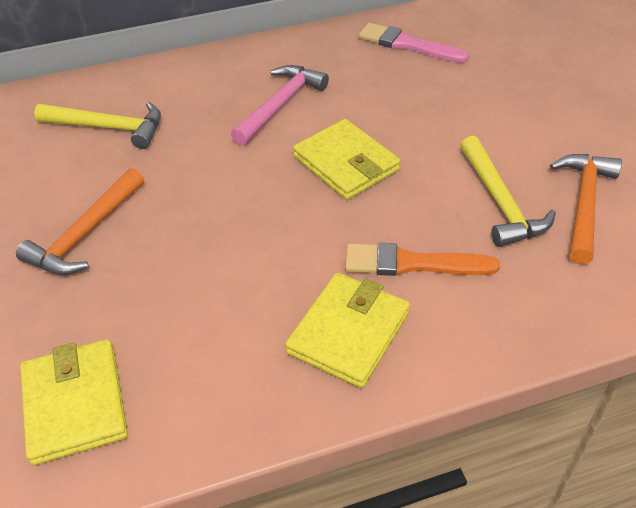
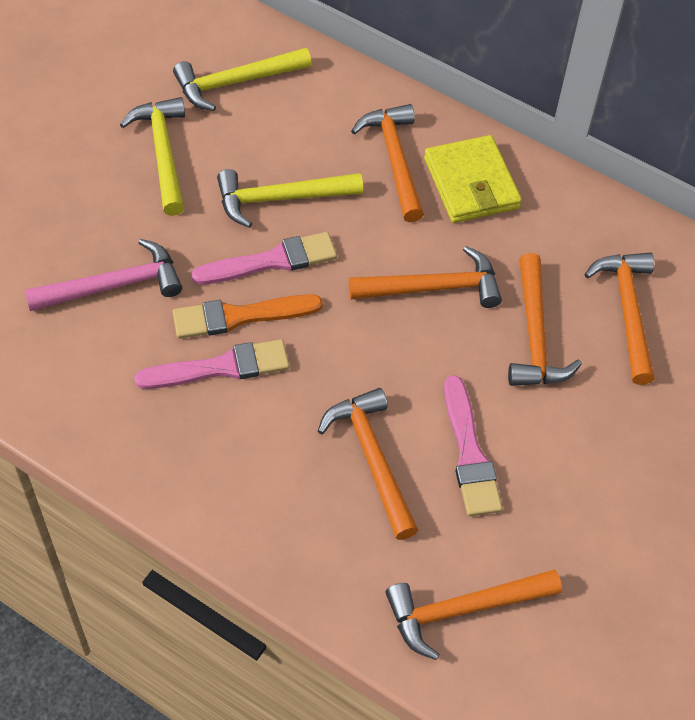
orange hammer: 2 -> 6
pink brush: 1 -> 3
yellow hammer: 2 -> 3
yellow wallet: 3 -> 1

